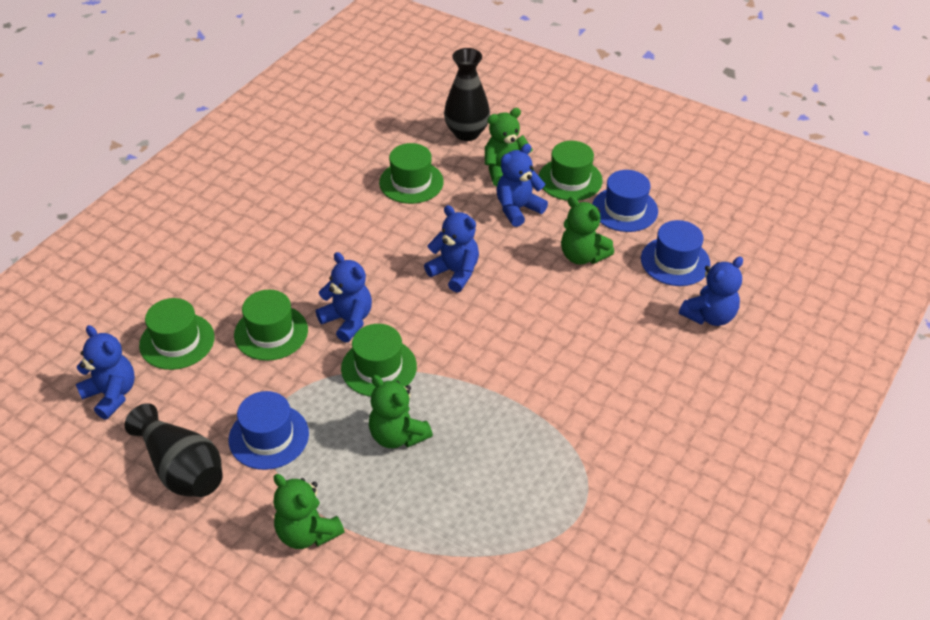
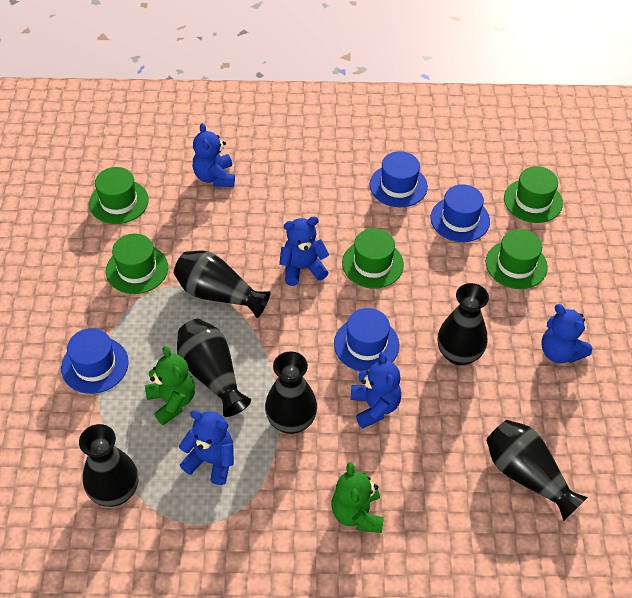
black vase: 2 -> 6
blue hat: 3 -> 4
green teddy bear: 4 -> 2

